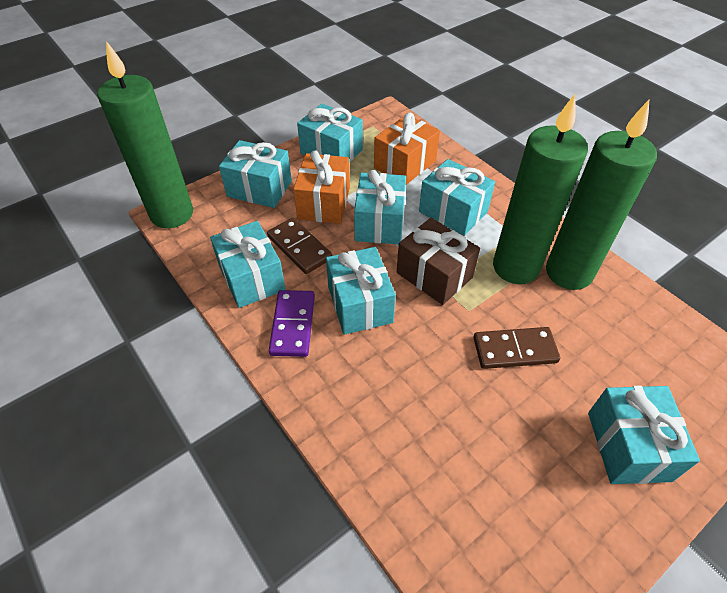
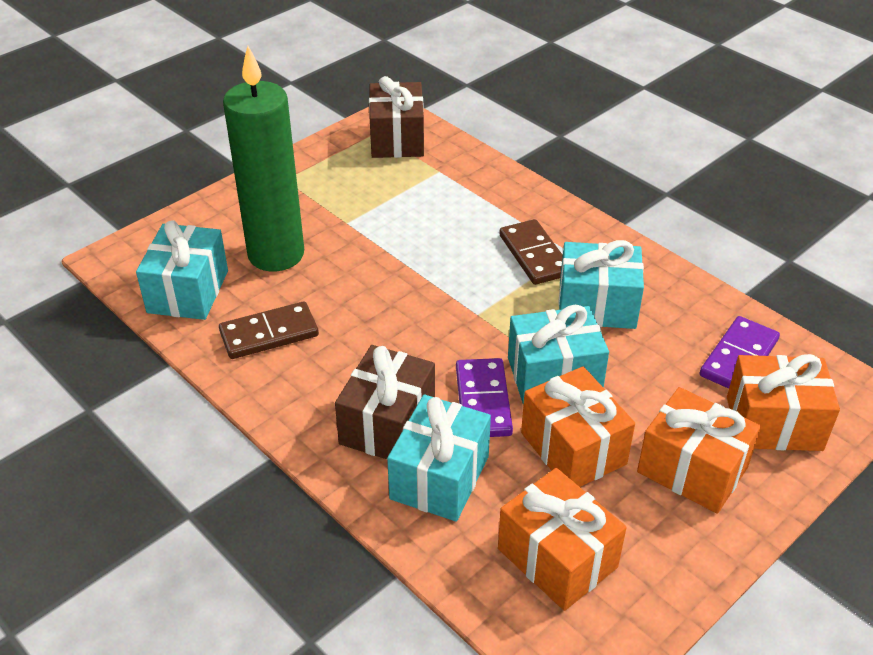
brown gift: 1 -> 2
green candle: 3 -> 1
orange gift: 2 -> 4
purple domino: 1 -> 2
turquoise gift: 7 -> 4

